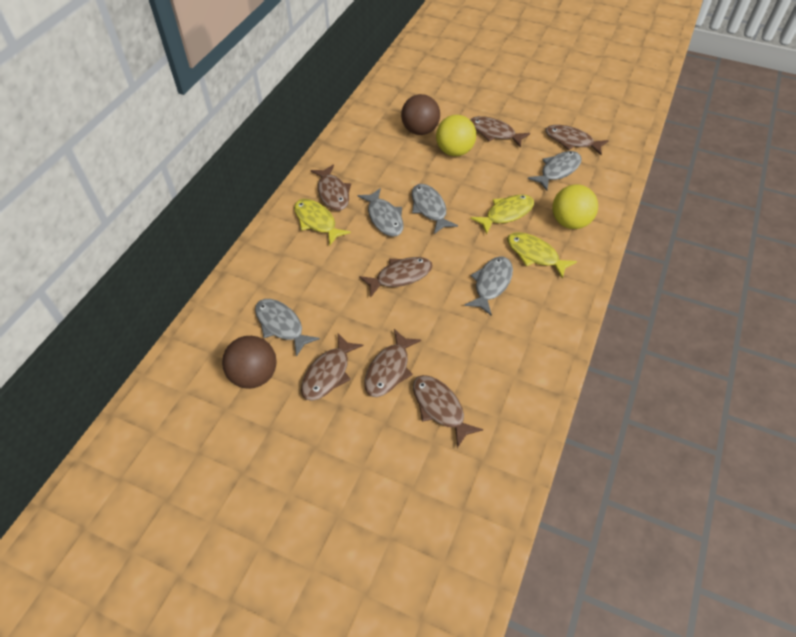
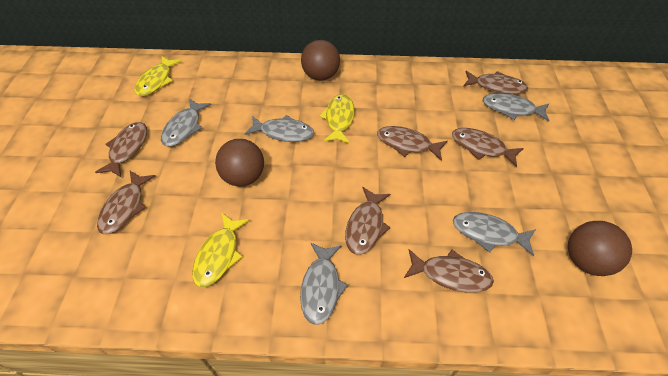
brown ball: 2 -> 3
yellow ball: 2 -> 0

